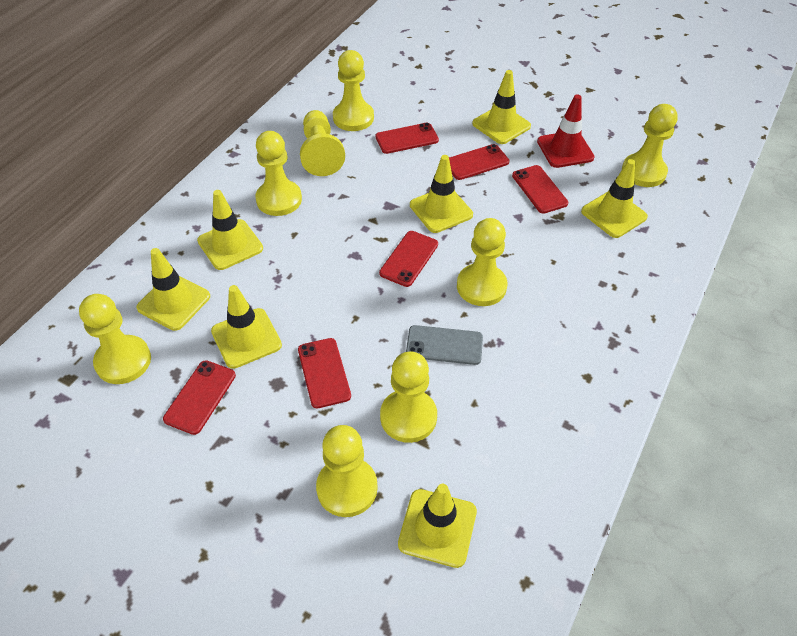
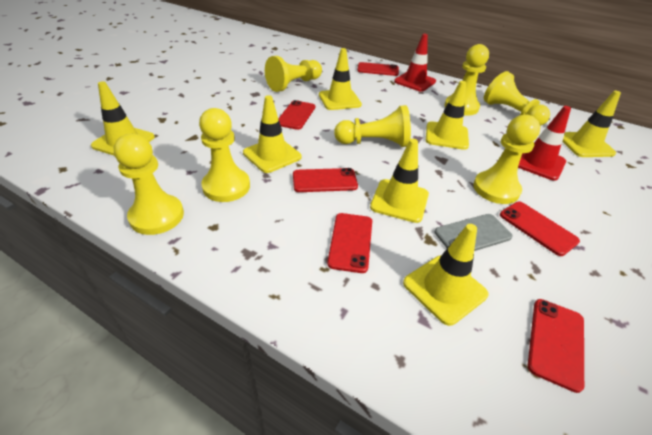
red traffic cone: 1 -> 2
yellow pawn: 8 -> 7

